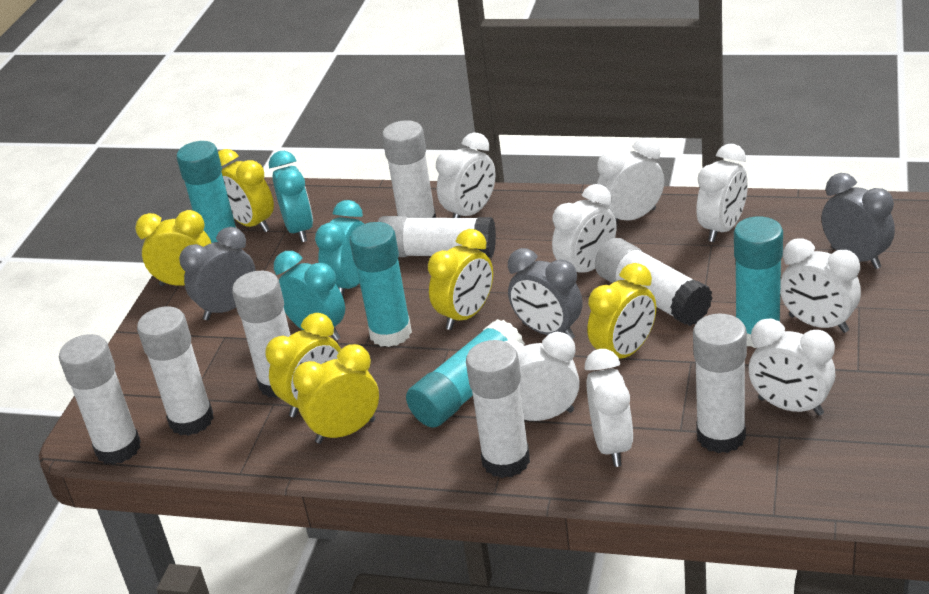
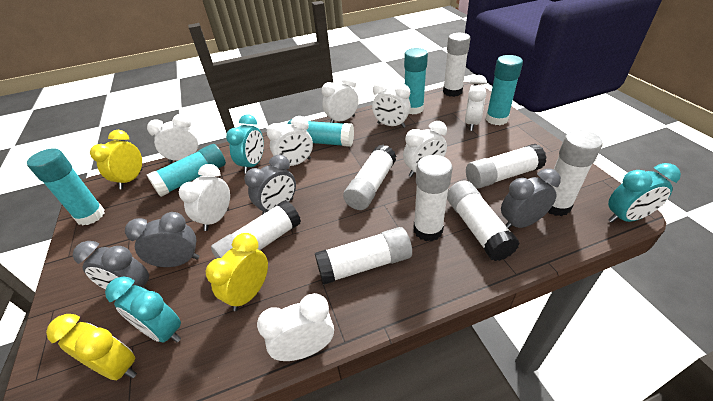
grey clock: 3 -> 4
turquoise glue stick: 4 -> 5
yellow clock: 6 -> 3

